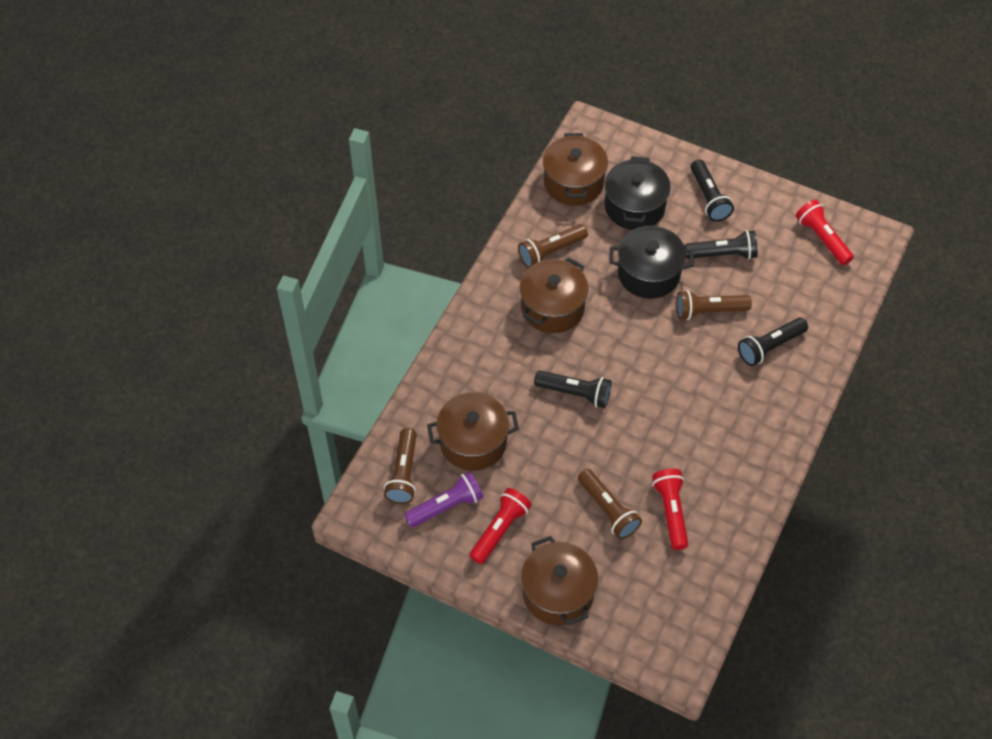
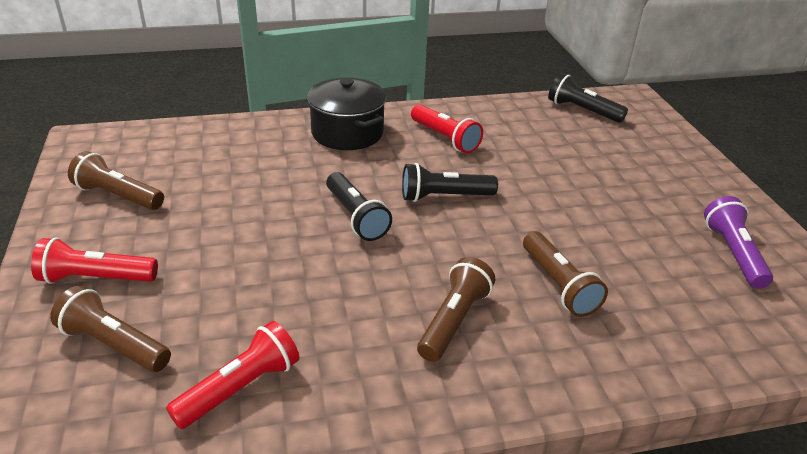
black flashlight: 4 -> 3
black pot: 2 -> 1
brown pot: 4 -> 0

